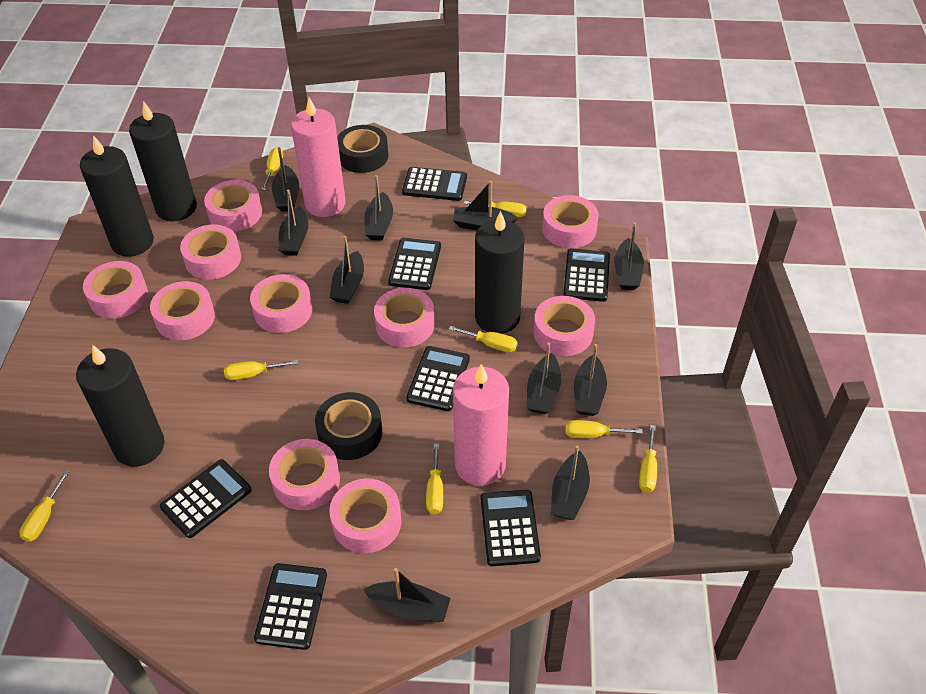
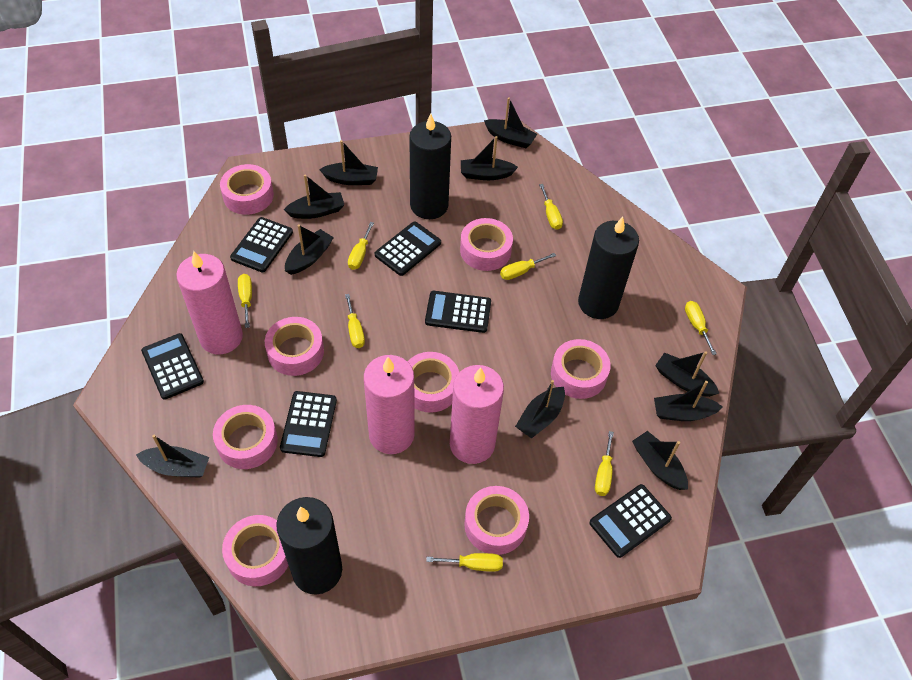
black calculator: 7 -> 6
black candle: 4 -> 3
black tape: 2 -> 0
pink candle: 2 -> 3
pink tape: 10 -> 8

